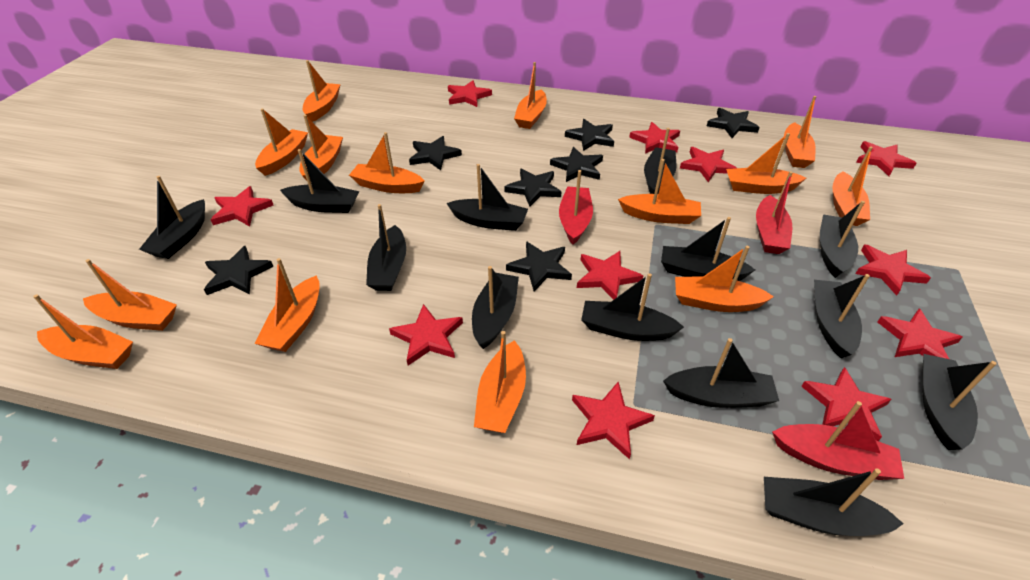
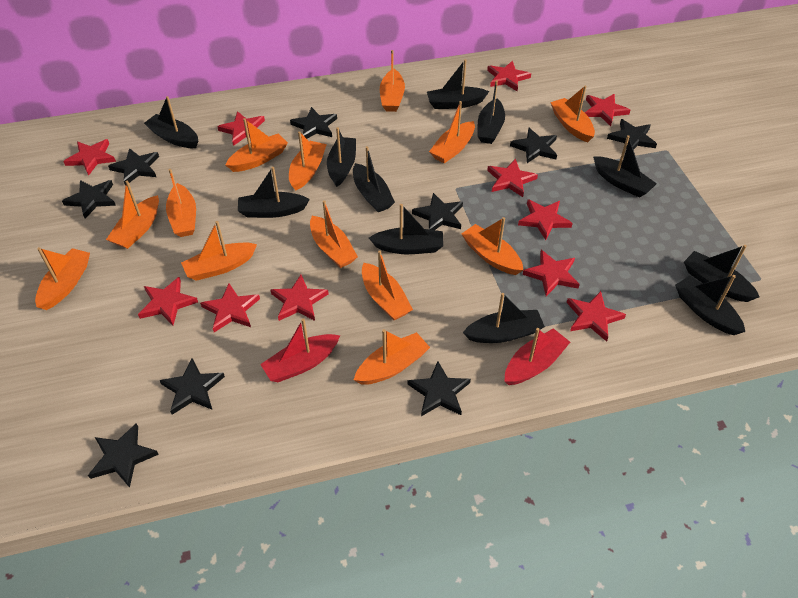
black boat: 13 -> 11
black star: 7 -> 9
orange boat: 14 -> 13
red boat: 3 -> 2

